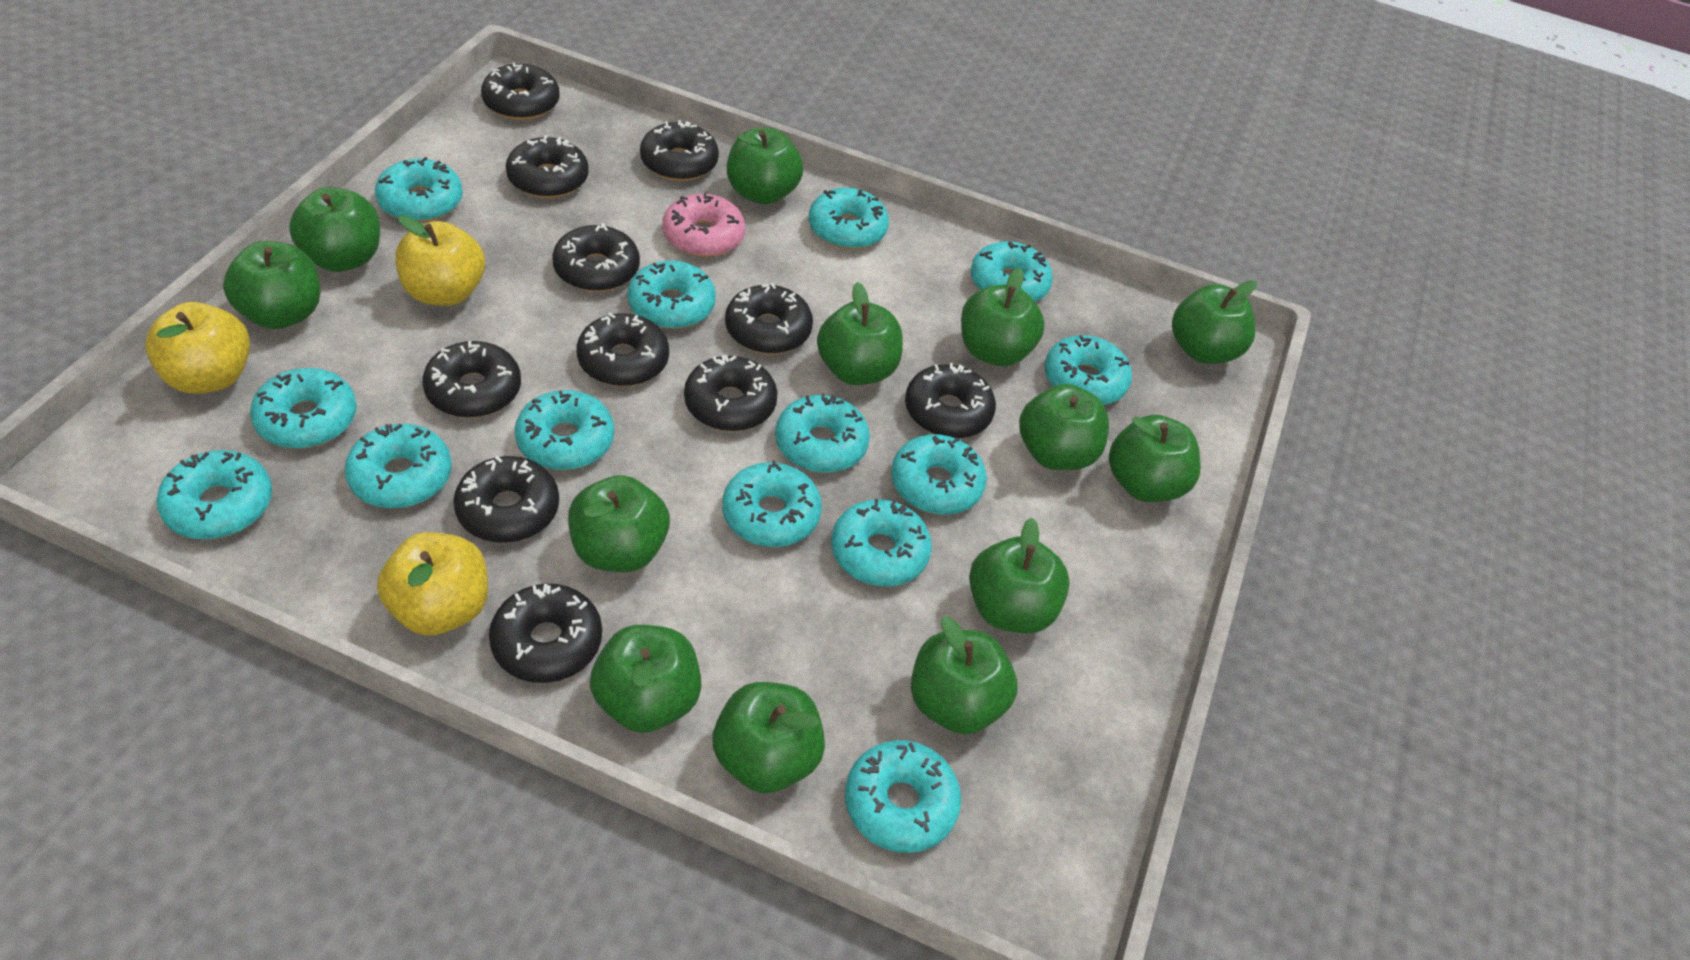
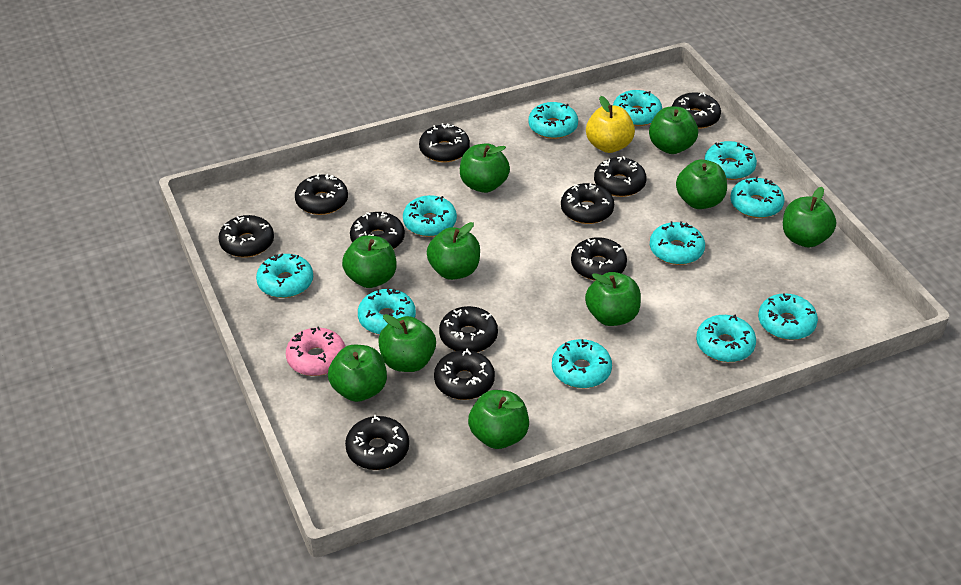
green apple: 13 -> 10
turquoise donut: 14 -> 11
yellow apple: 3 -> 1

